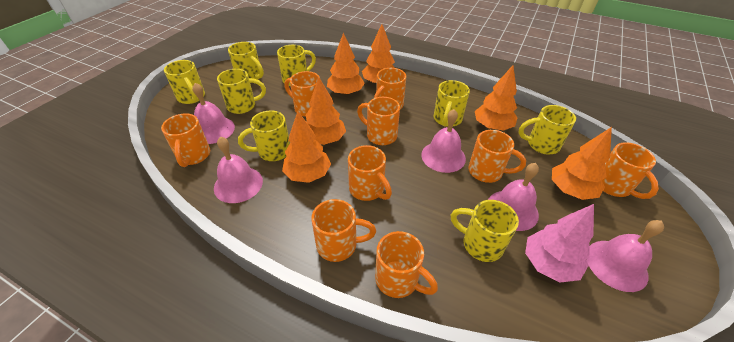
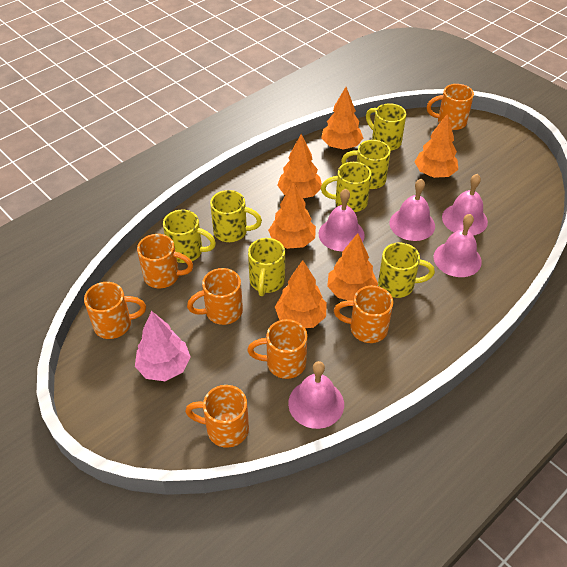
orange mug: 9 -> 7
yellow mug: 8 -> 7

